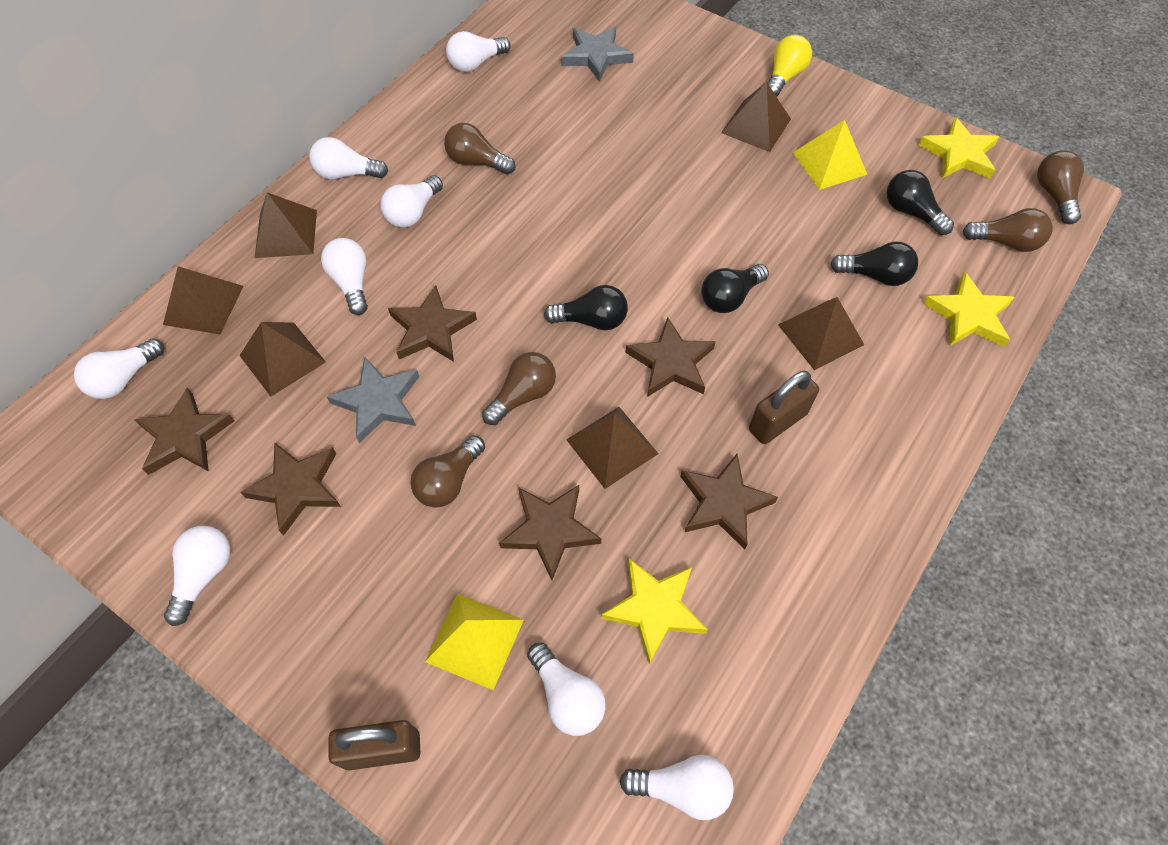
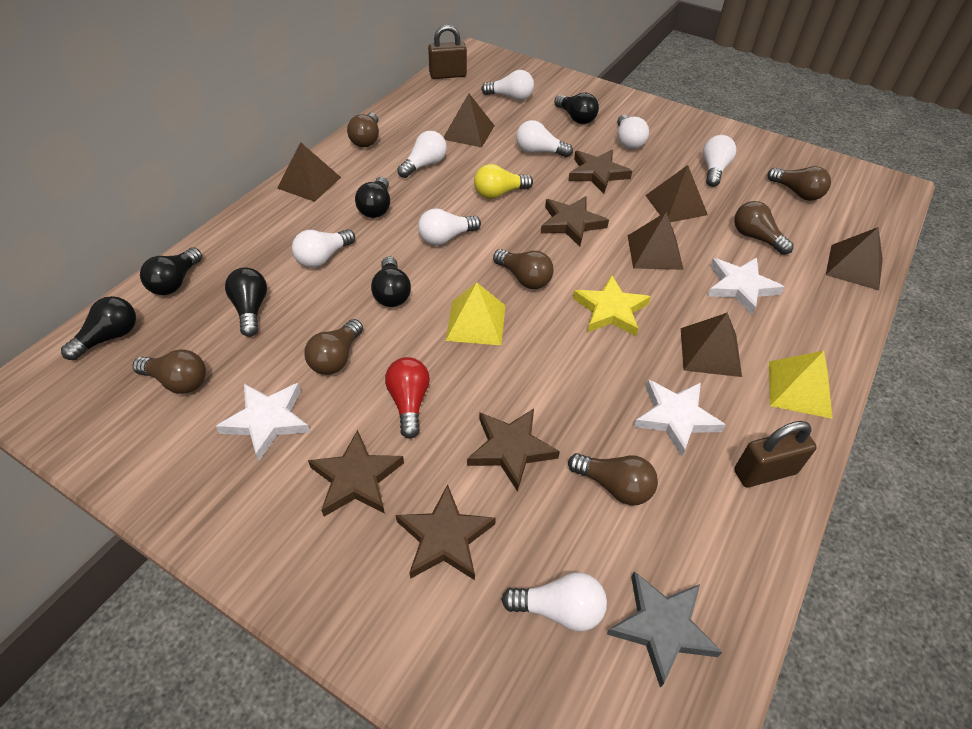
black light bulb: 4 -> 6
brown light bulb: 5 -> 7
brown star: 6 -> 5
grey star: 2 -> 1
red light bulb: 0 -> 1
white star: 0 -> 3
yellow star: 3 -> 1

